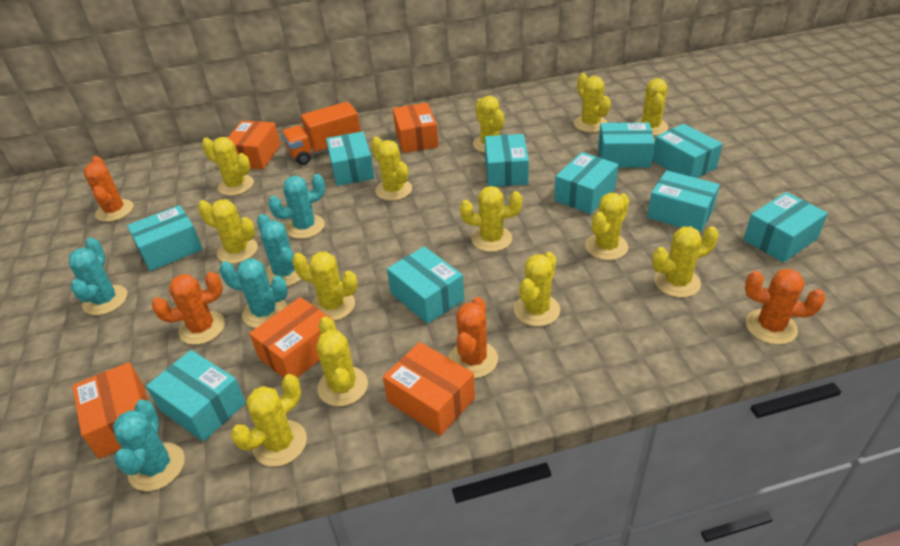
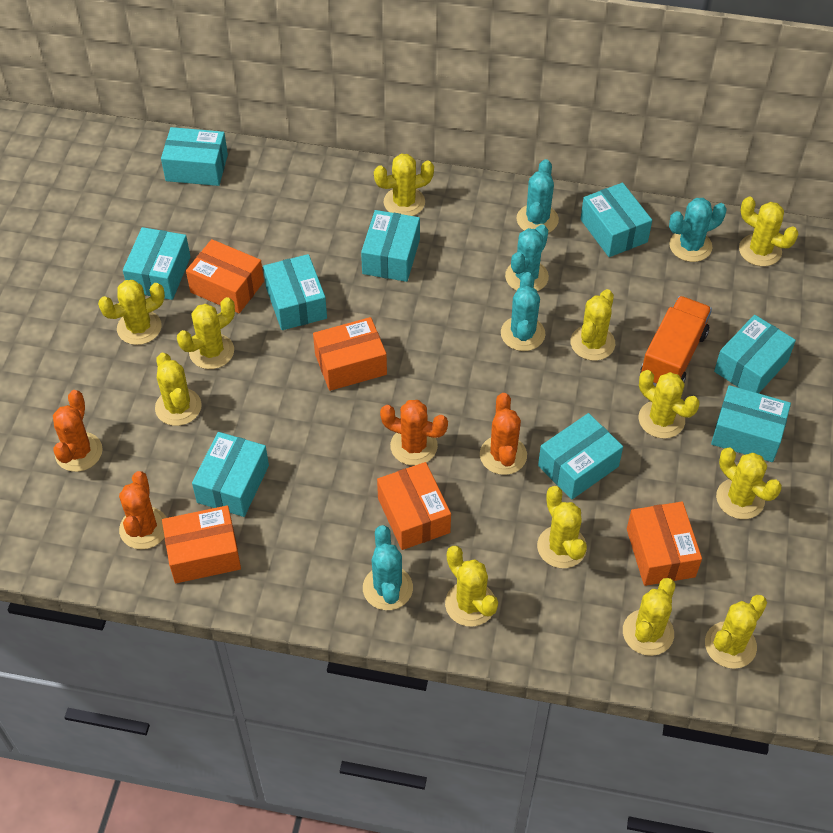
turquoise box: 10 -> 9
yellow cactus: 13 -> 12

